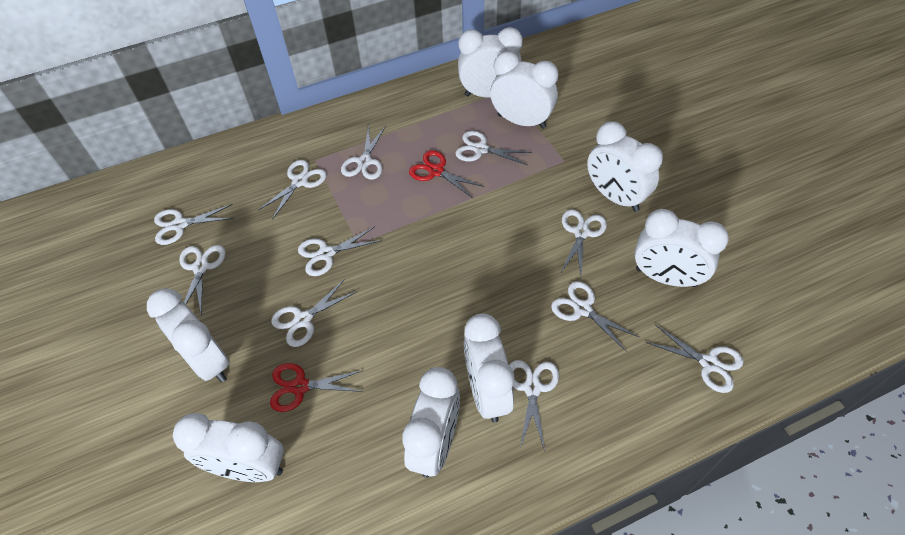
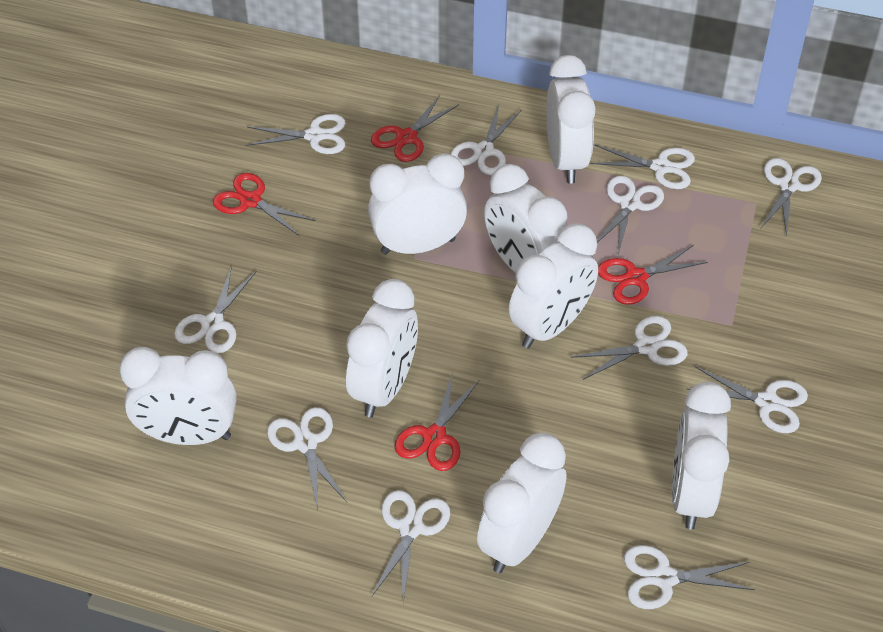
red scissors: 2 -> 4

